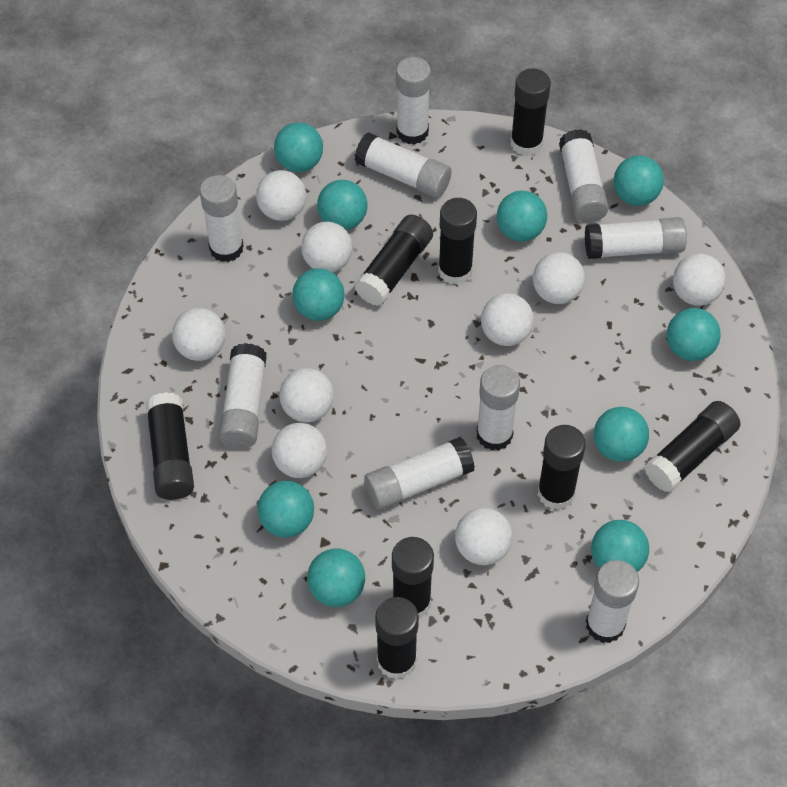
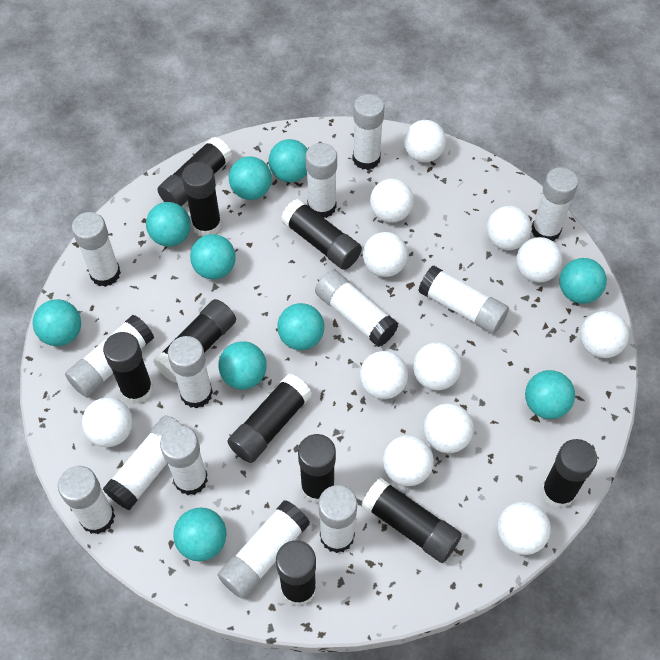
black glue stick: 8 -> 10
white ball: 9 -> 12
white glue stick: 9 -> 13

